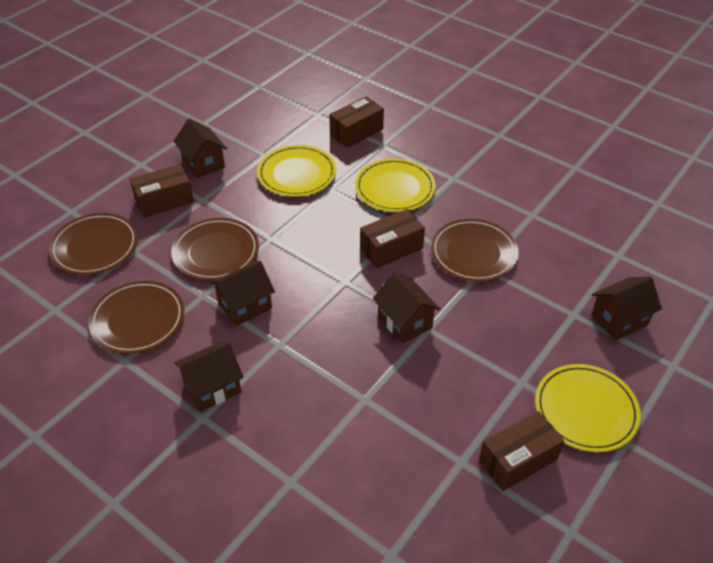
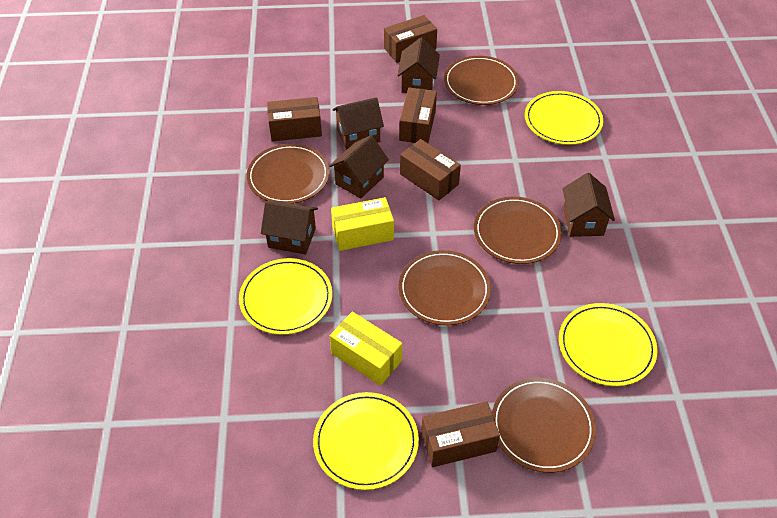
brown box: 4 -> 5
brown plate: 4 -> 5
yellow box: 0 -> 2
yellow plate: 3 -> 4

